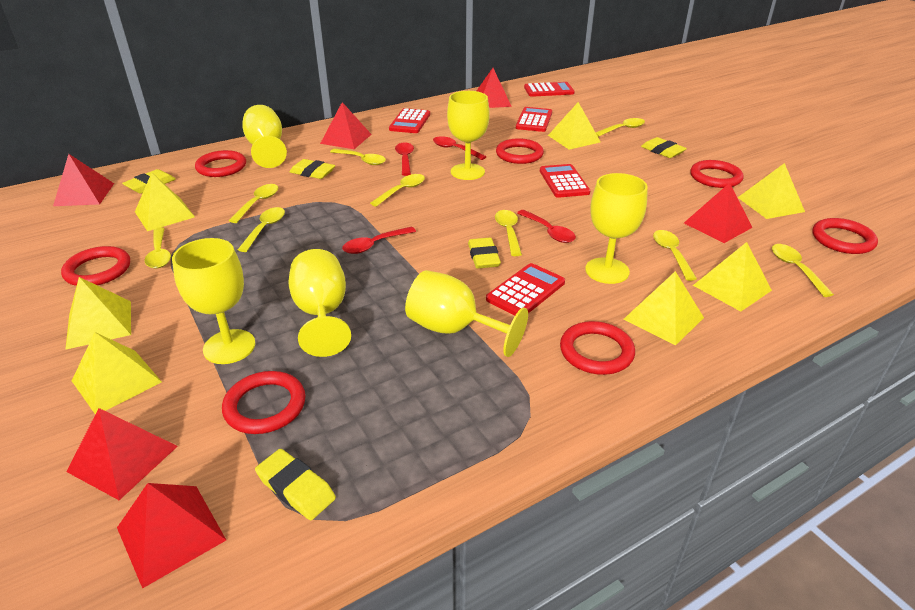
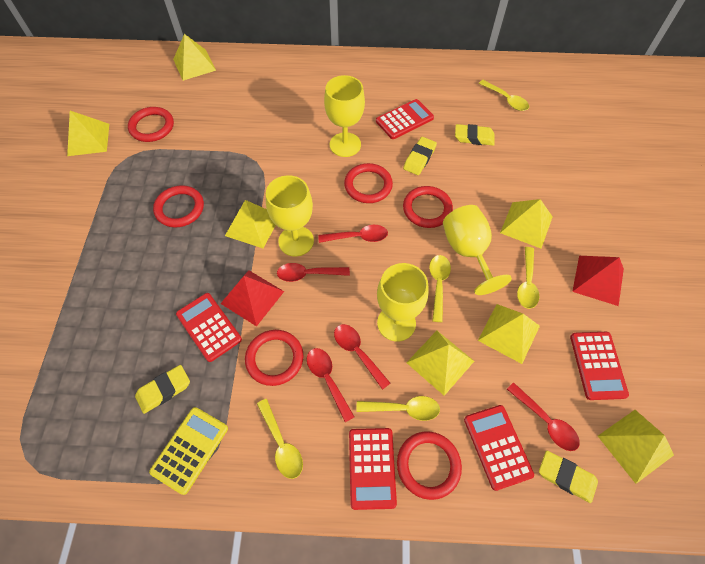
red pyramid: 6 -> 2
red ring: 7 -> 6
red spoon: 4 -> 5
yellow calculator: 0 -> 1
yellow eraser: 5 -> 4
yellow goblet: 6 -> 4
yellow spoon: 9 -> 5

